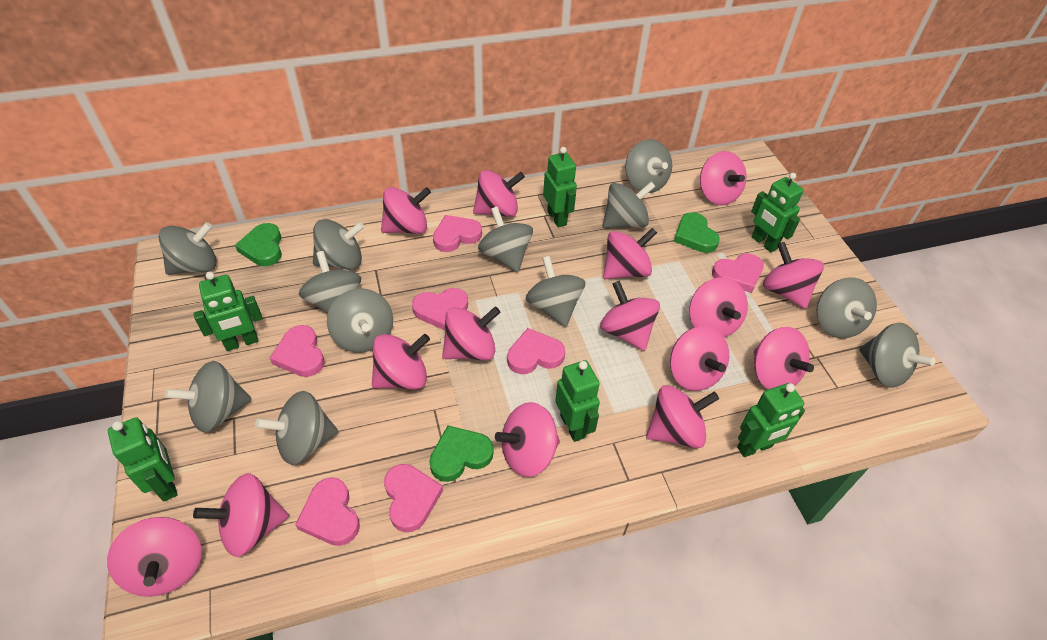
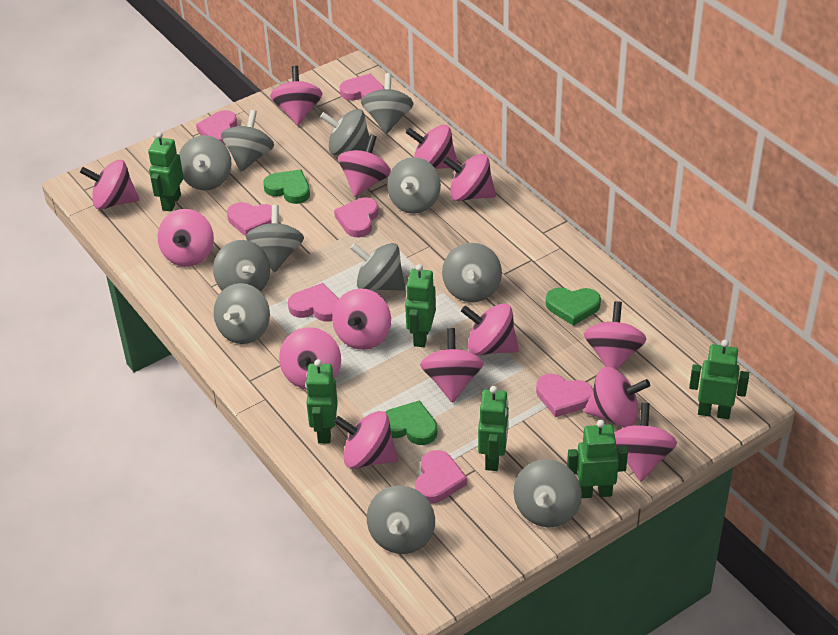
pink spinning top: 15 -> 14

